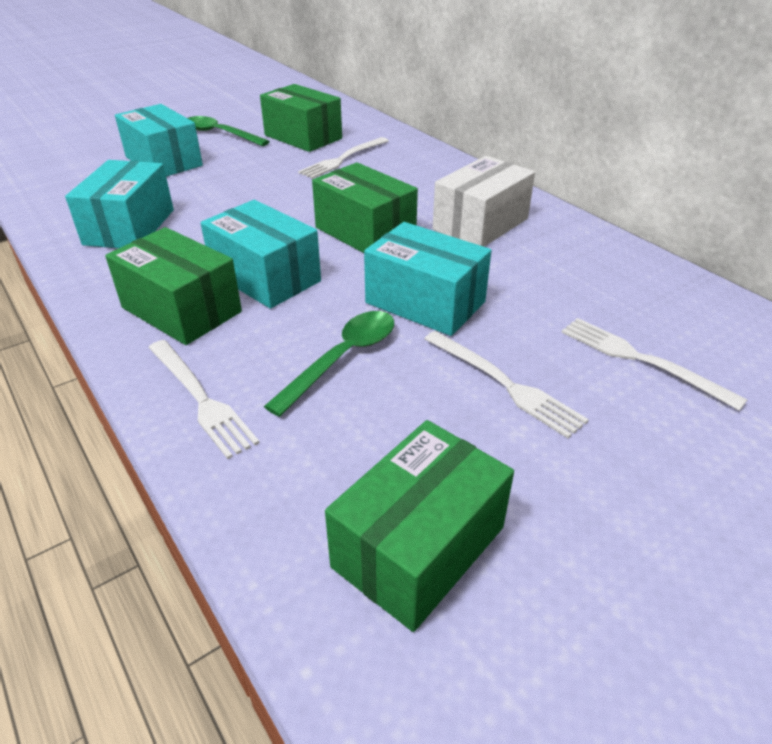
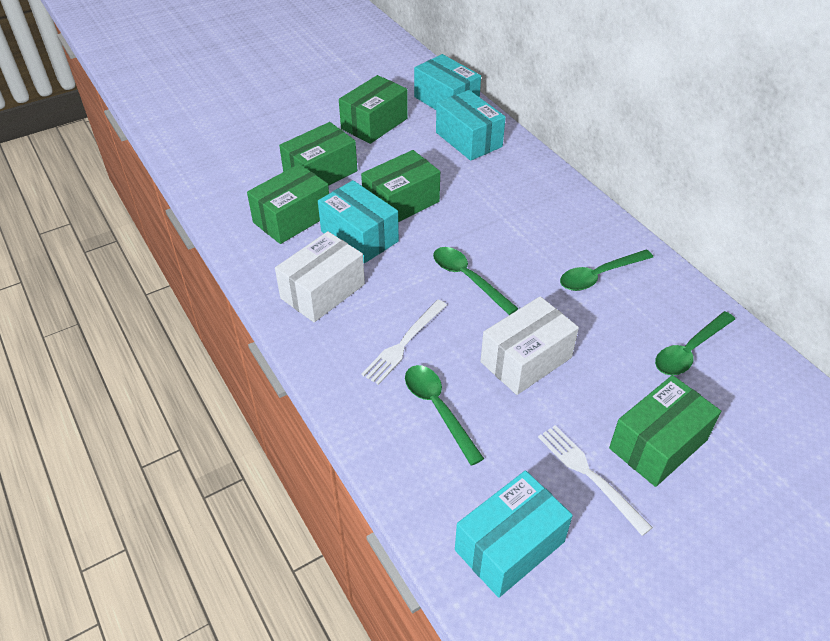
green box: 4 -> 5
green spoon: 2 -> 4
white box: 1 -> 2
white fork: 4 -> 2

